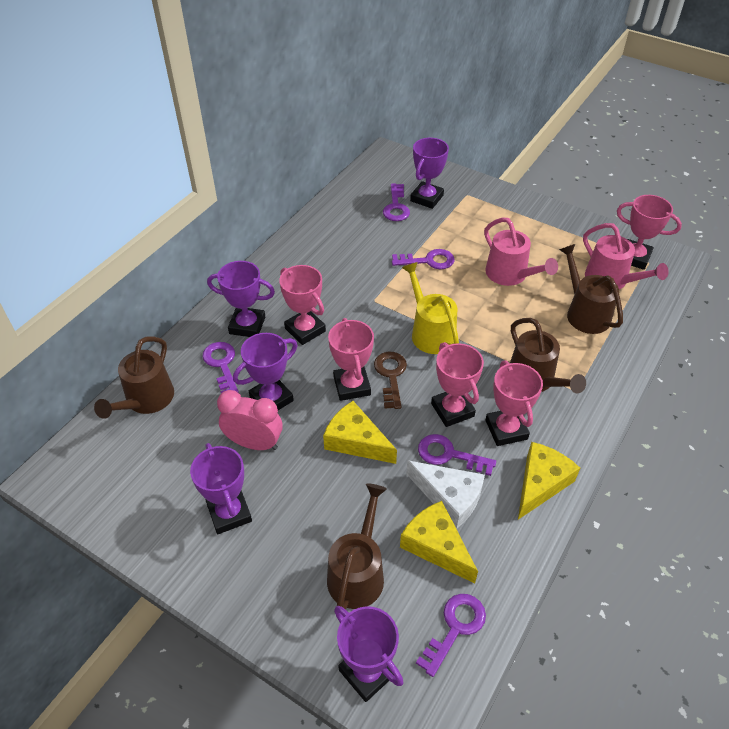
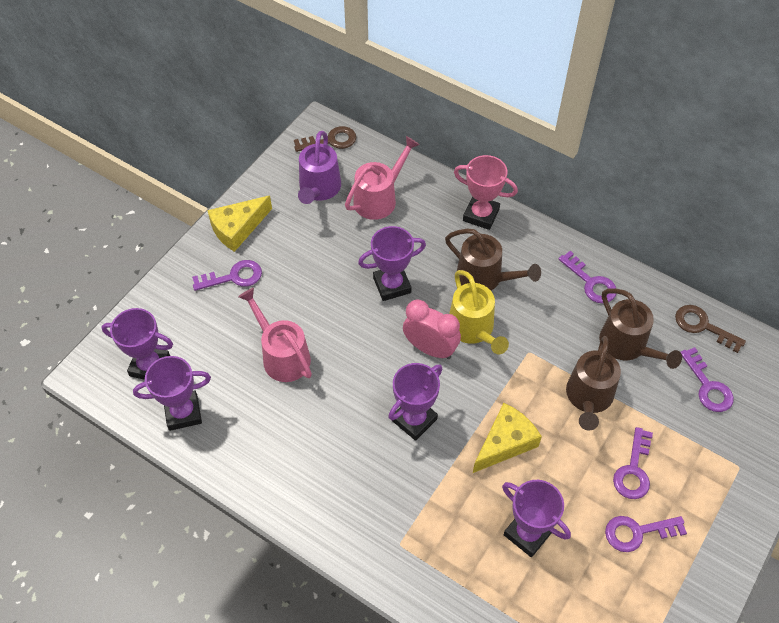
brown key: 1 -> 2
brown watering can: 4 -> 3
pink trophy: 5 -> 1
purple watering can: 0 -> 1
white cheese: 1 -> 0
yellow cheese: 3 -> 2

